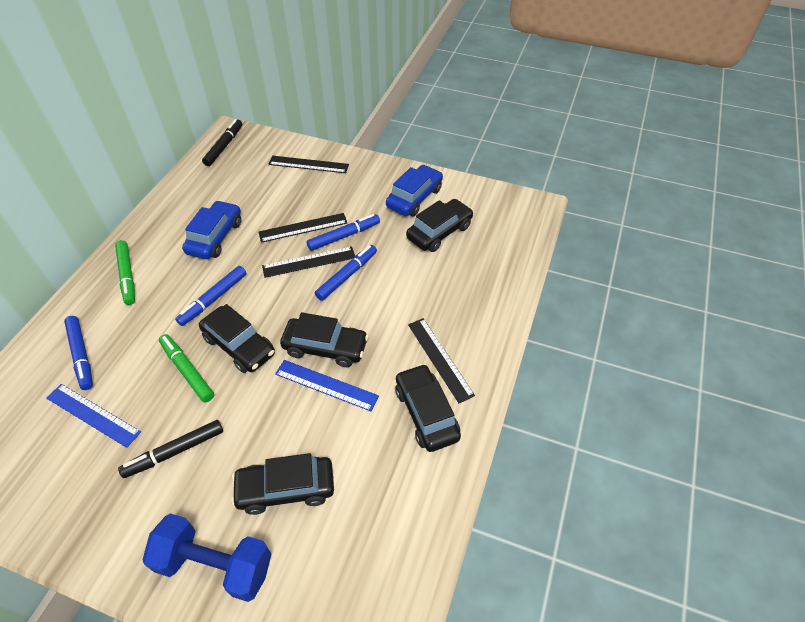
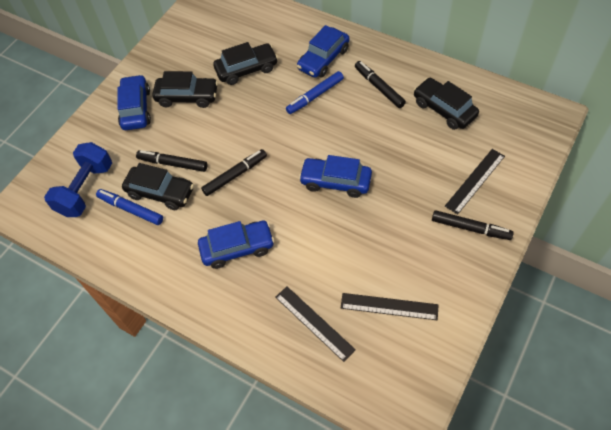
black car: 5 -> 4
black marker: 2 -> 4
black ruler: 4 -> 3
blue car: 2 -> 4
blue marker: 4 -> 2
blue ruler: 2 -> 0
green marker: 2 -> 0

